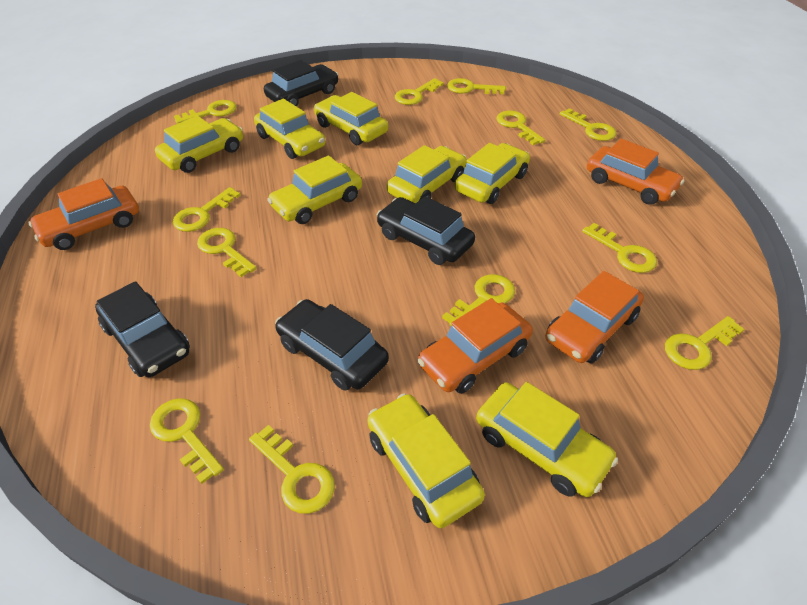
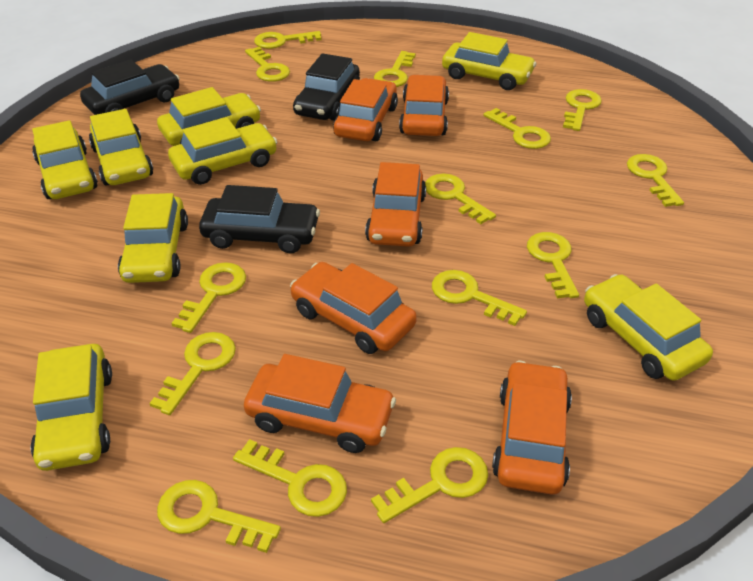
black car: 4 -> 3
orange car: 4 -> 6
yellow key: 12 -> 14

